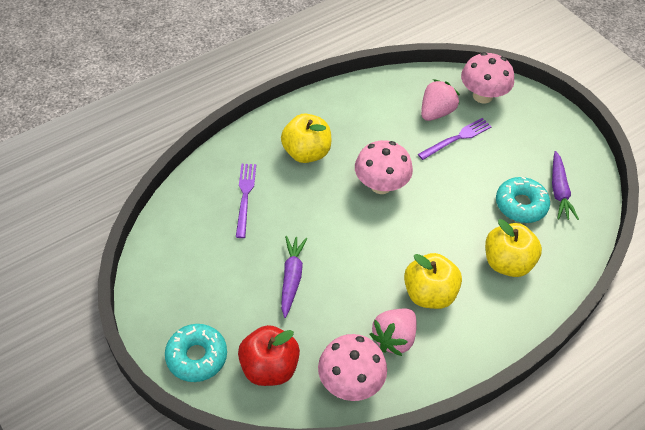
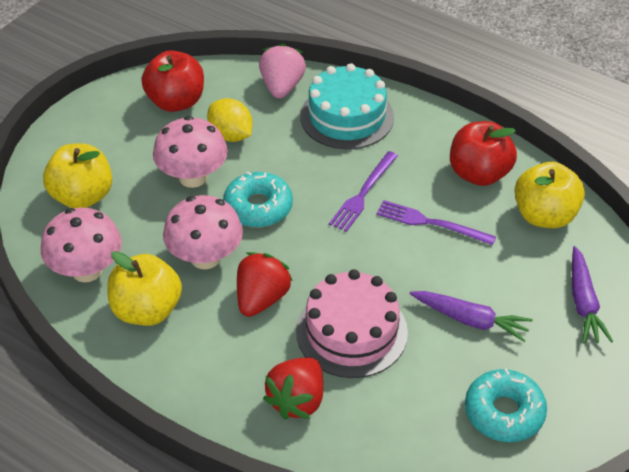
pink cake: 0 -> 1
pink strawberry: 2 -> 1
red apple: 1 -> 2
red strawberry: 0 -> 2
turquoise cake: 0 -> 1
yellow lemon: 0 -> 1

